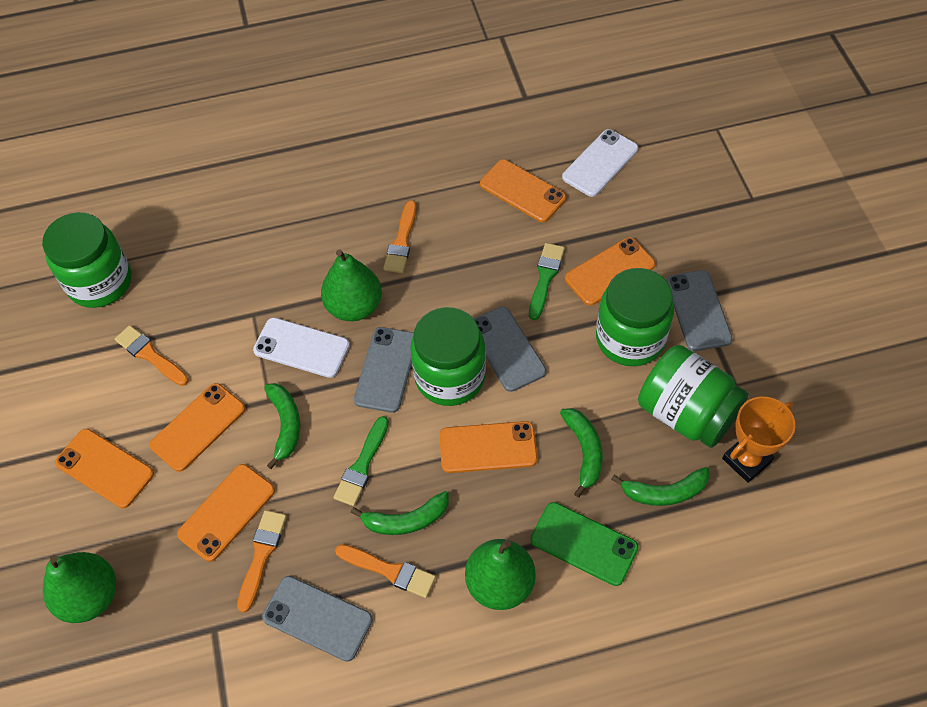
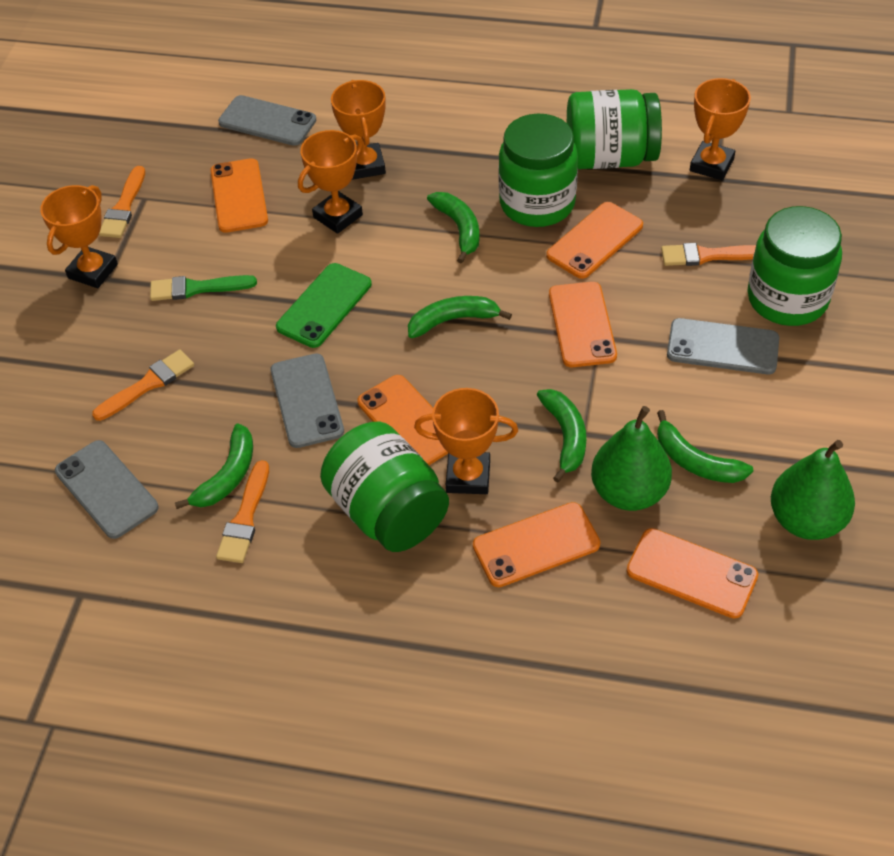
green banana: 4 -> 5
green brush: 2 -> 1
green pear: 3 -> 2
orange trophy: 1 -> 5
white phone: 2 -> 0

